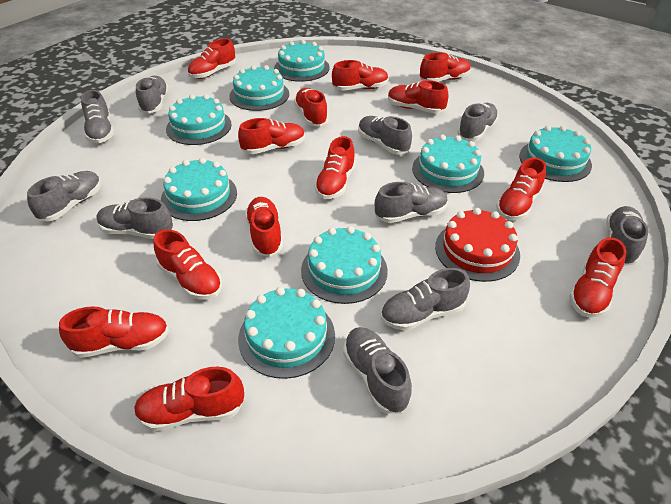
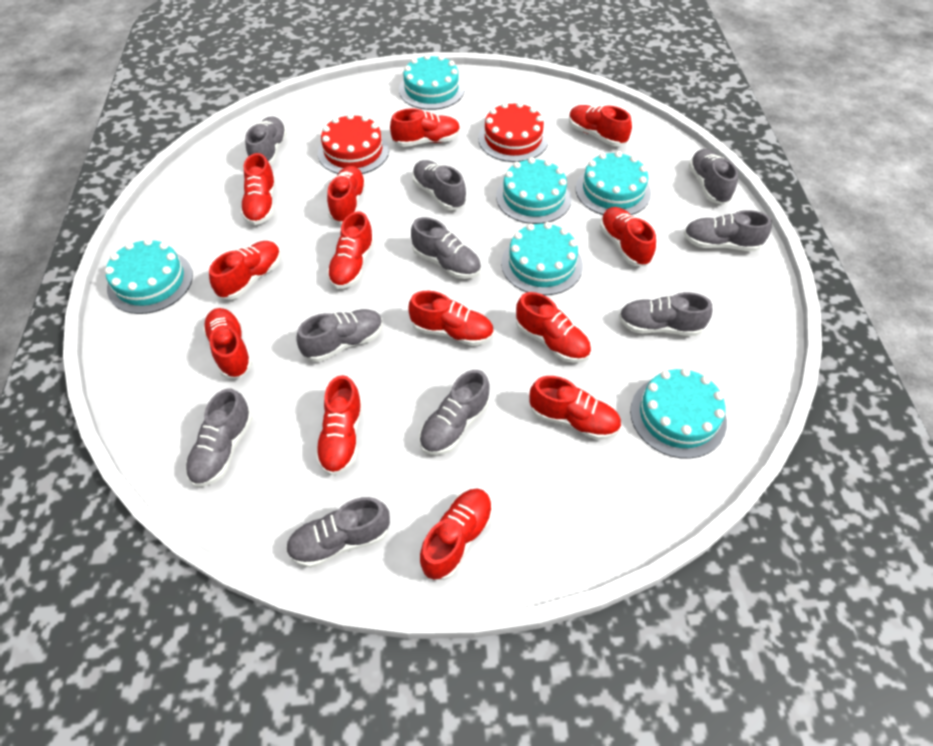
red cake: 1 -> 2
turquoise cake: 8 -> 6

